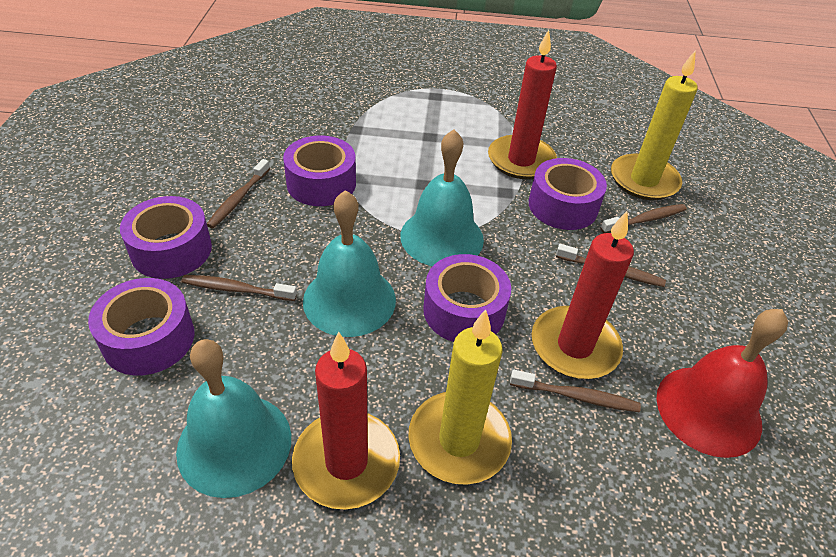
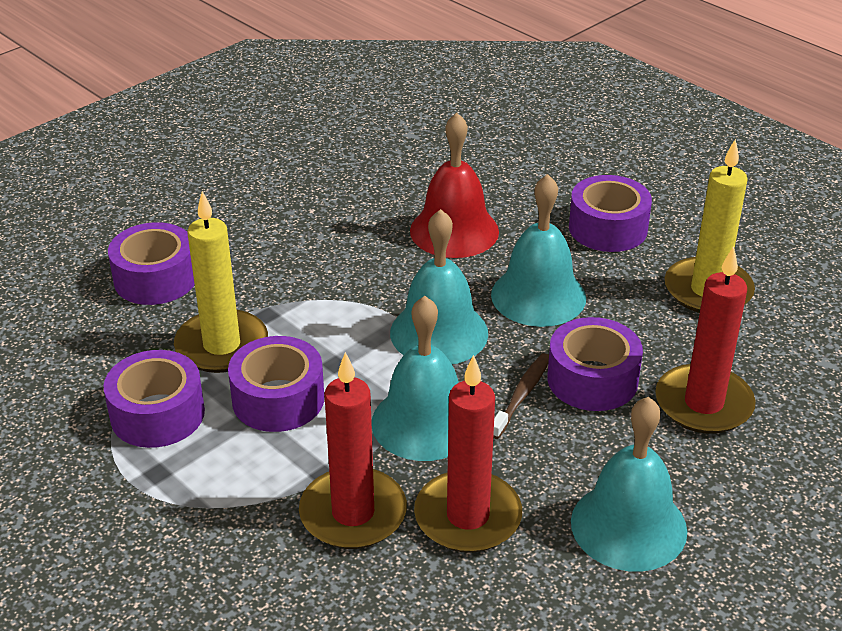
brown toothbrush: 5 -> 1
turquoise bell: 3 -> 4

